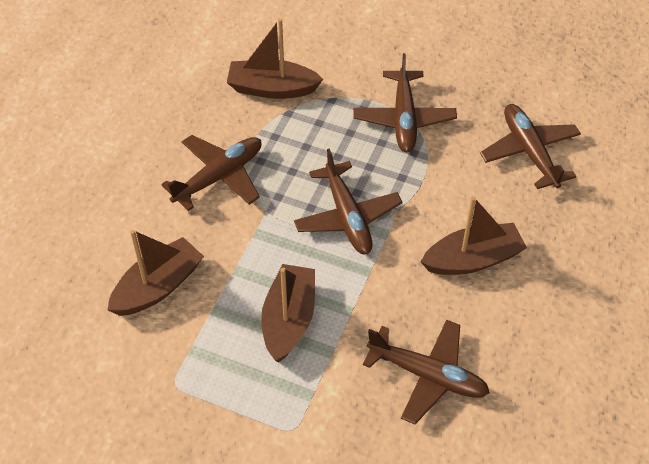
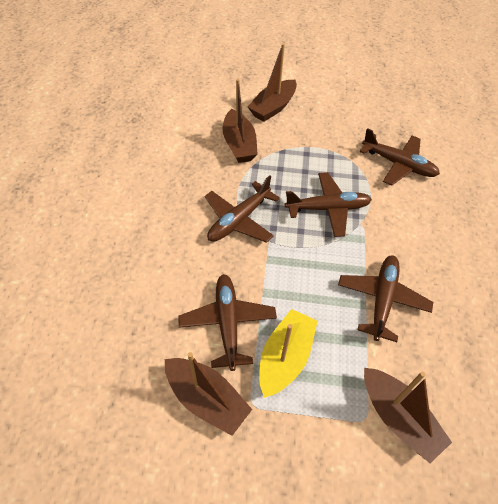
yellow boat: 0 -> 1

